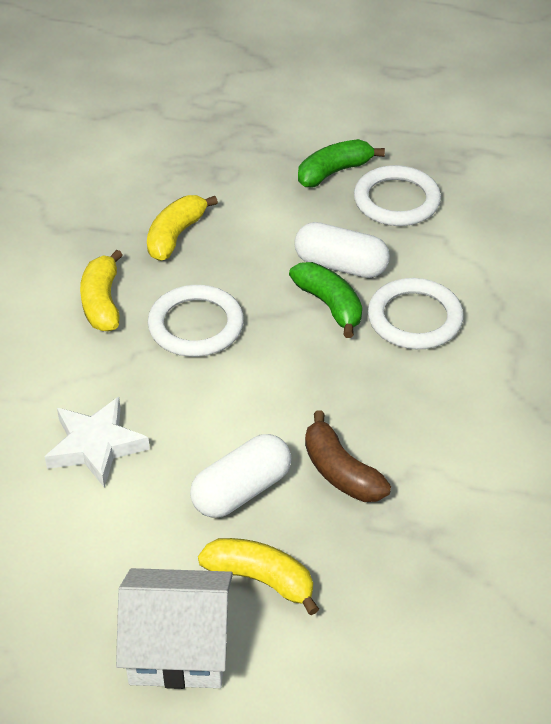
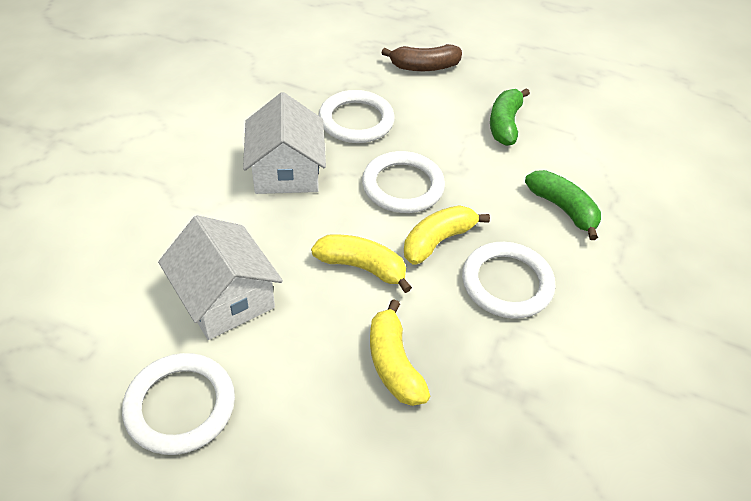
white capsule: 2 -> 0
white house: 1 -> 2
white ring: 3 -> 4
white star: 1 -> 0

